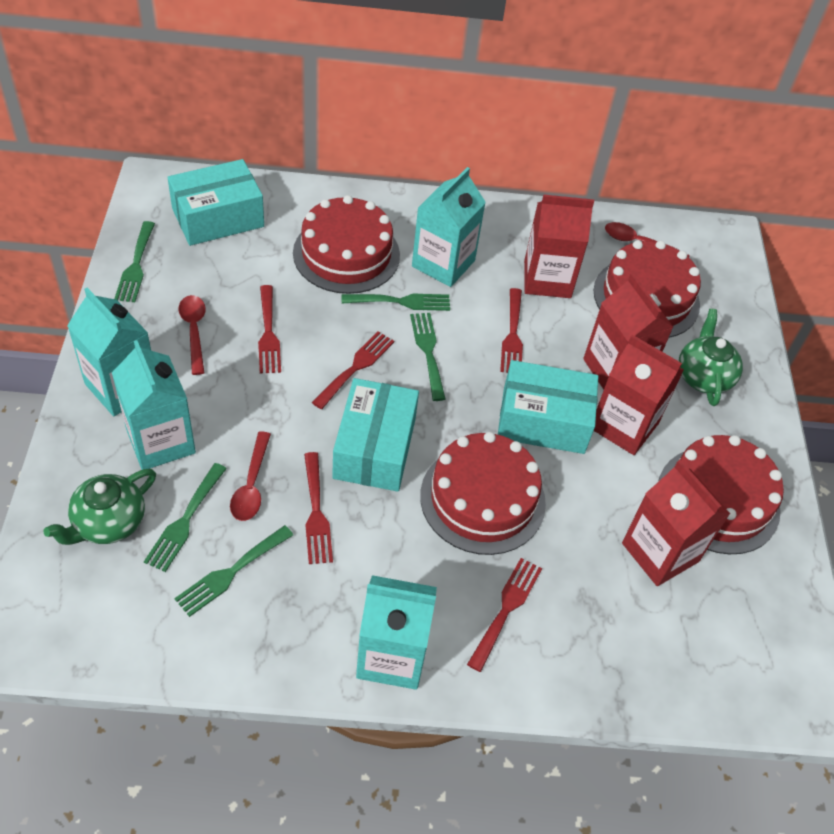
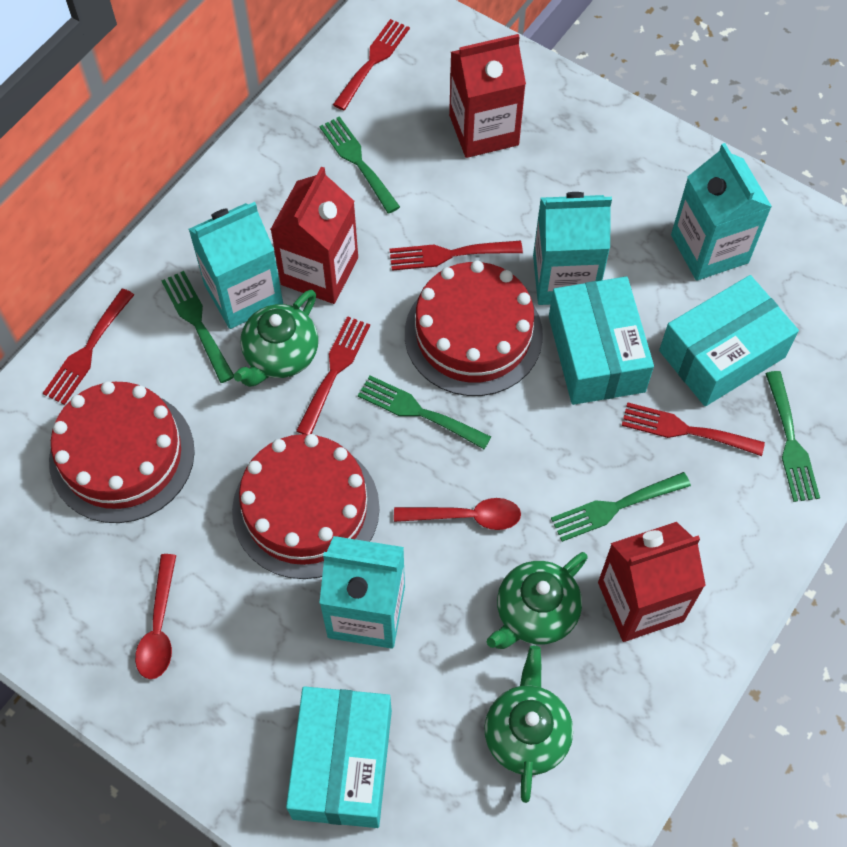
green teapot: 2 -> 3
red cake: 4 -> 3
red carton: 4 -> 3
red spoon: 3 -> 2

